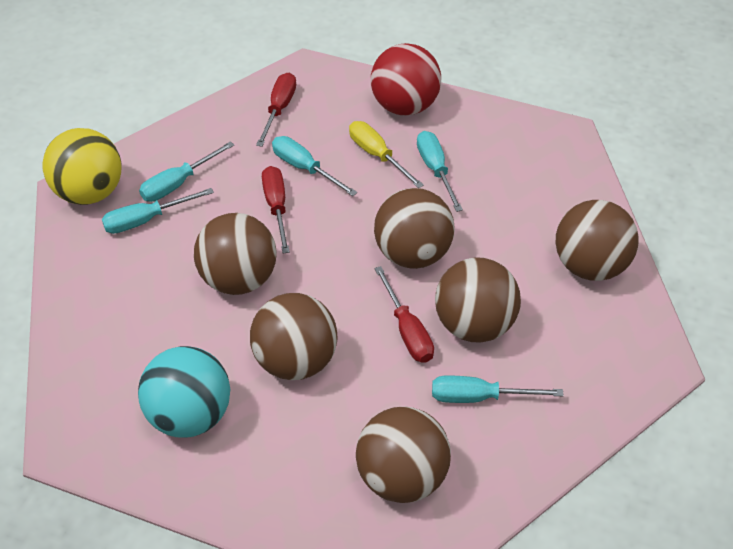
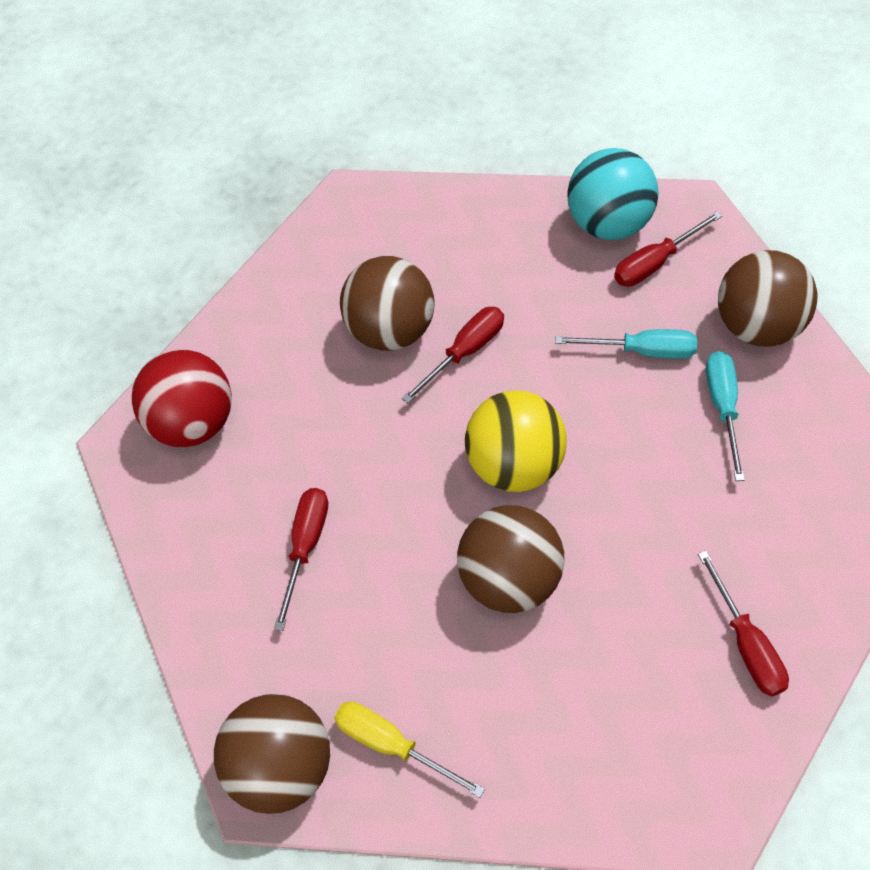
brown ball: 6 -> 4
red screwdriver: 3 -> 4
turquoise screwdriver: 5 -> 2

